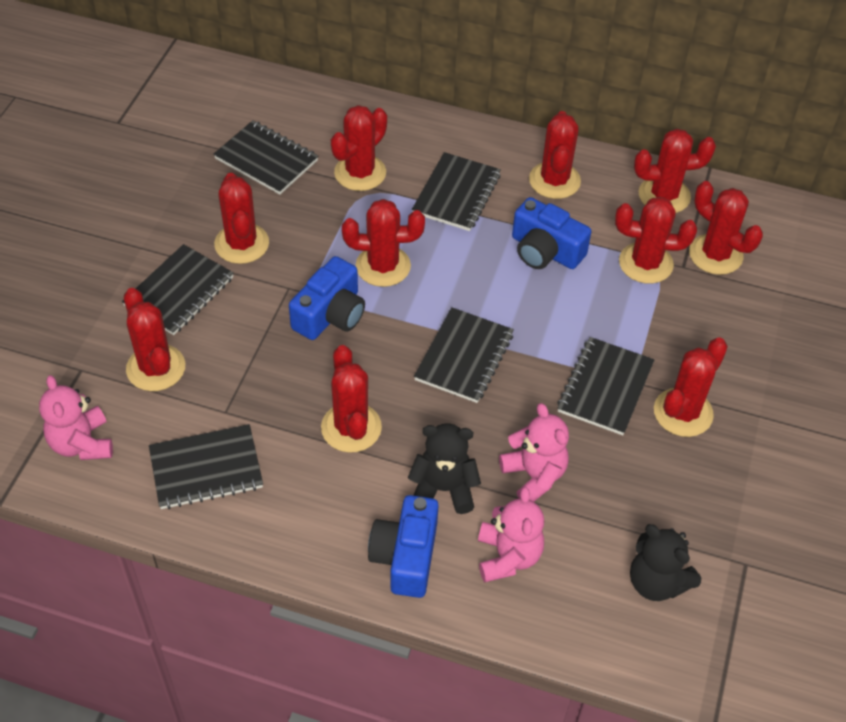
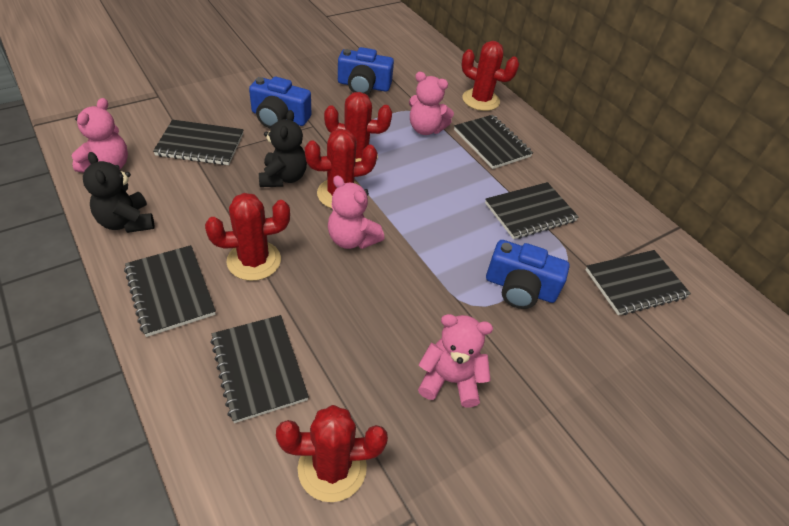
pink teddy bear: 3 -> 4
red cactus: 10 -> 5

